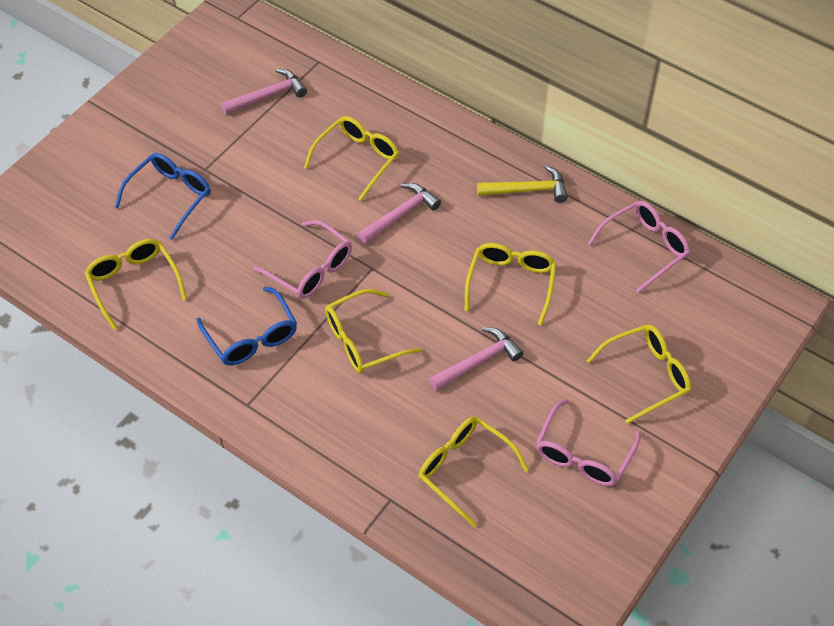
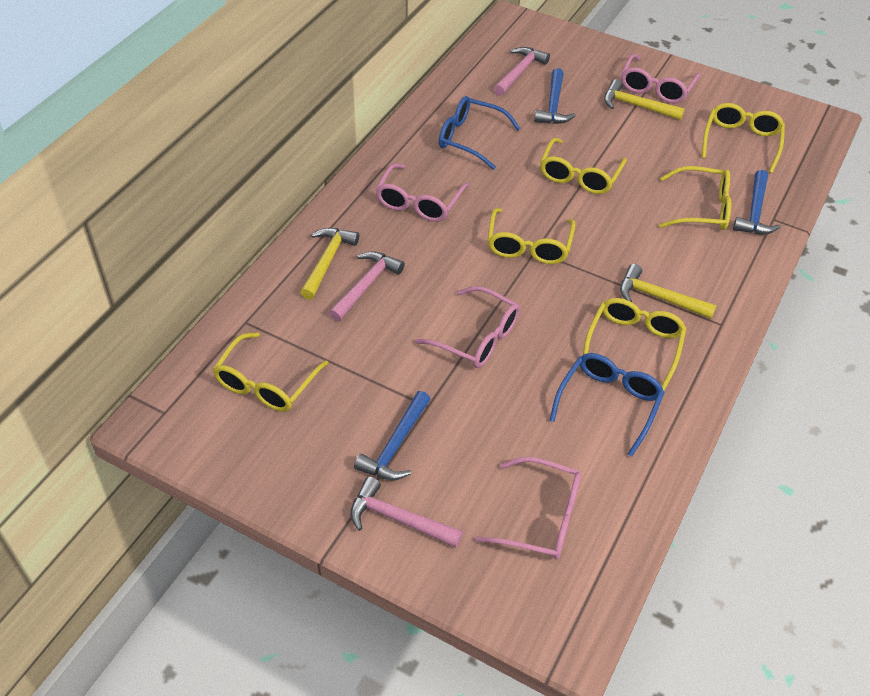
blue hammer: 0 -> 3
pink glasses: 3 -> 4
yellow hammer: 1 -> 3

